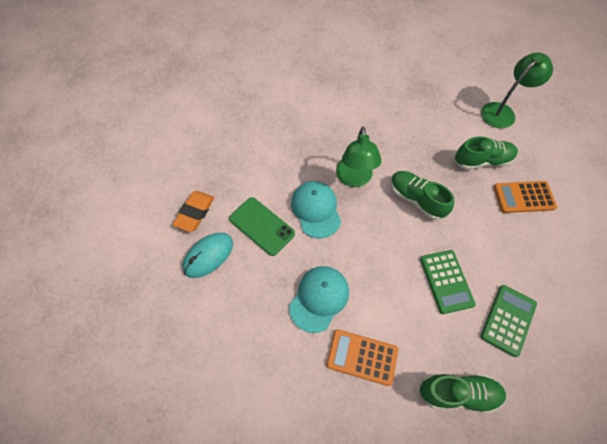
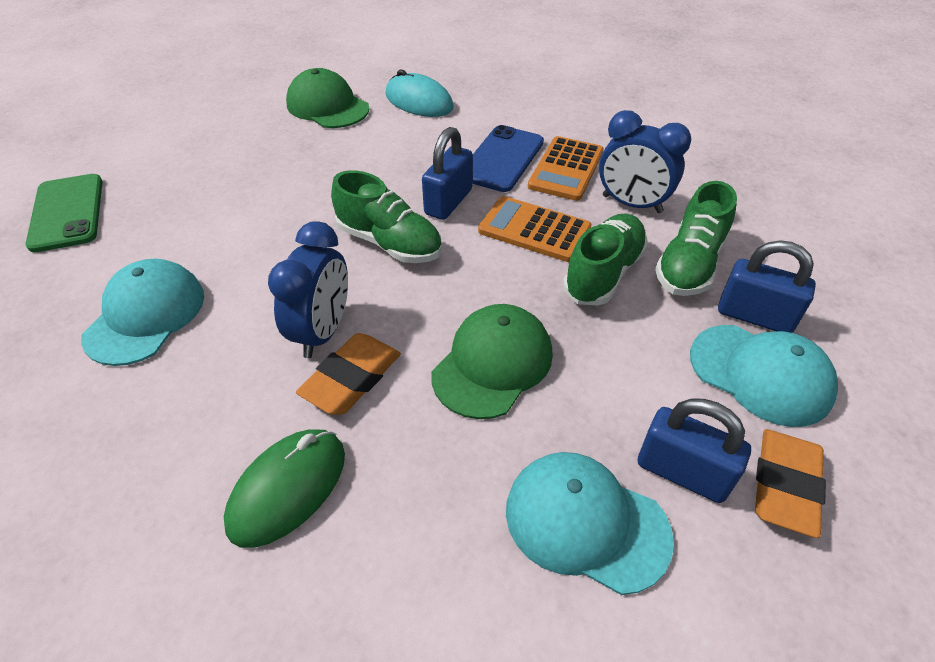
blue clock: 0 -> 2
blue padlock: 0 -> 3
blue phone: 0 -> 1
green calculator: 2 -> 0
green cap: 0 -> 2
green lamp: 2 -> 0
green mouse: 0 -> 1
orange eraser: 1 -> 2
turquoise cap: 2 -> 3

